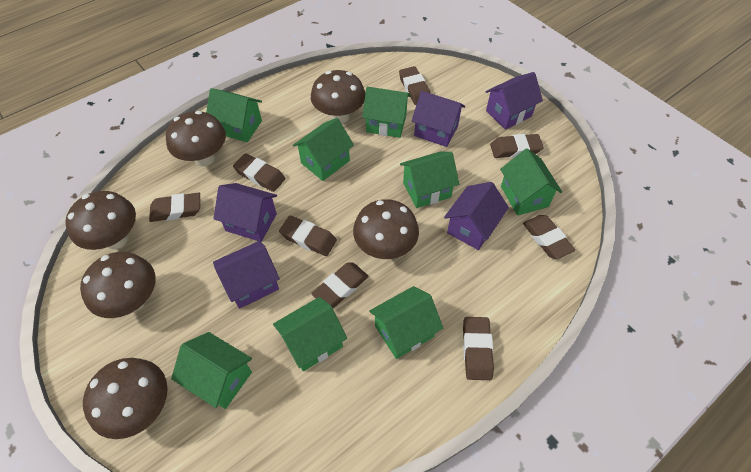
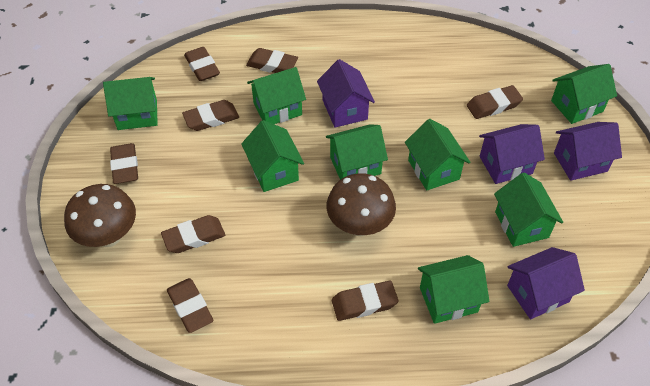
brown mushroom: 6 -> 2
purple house: 5 -> 4

